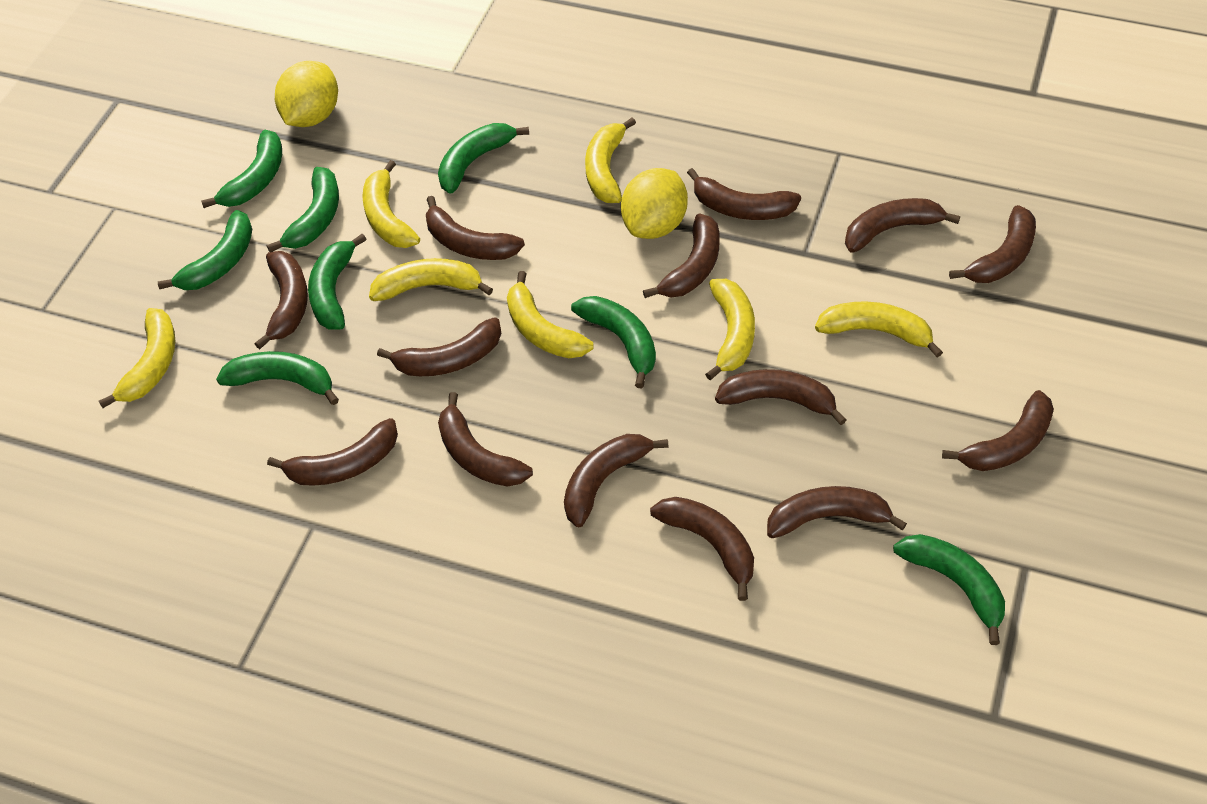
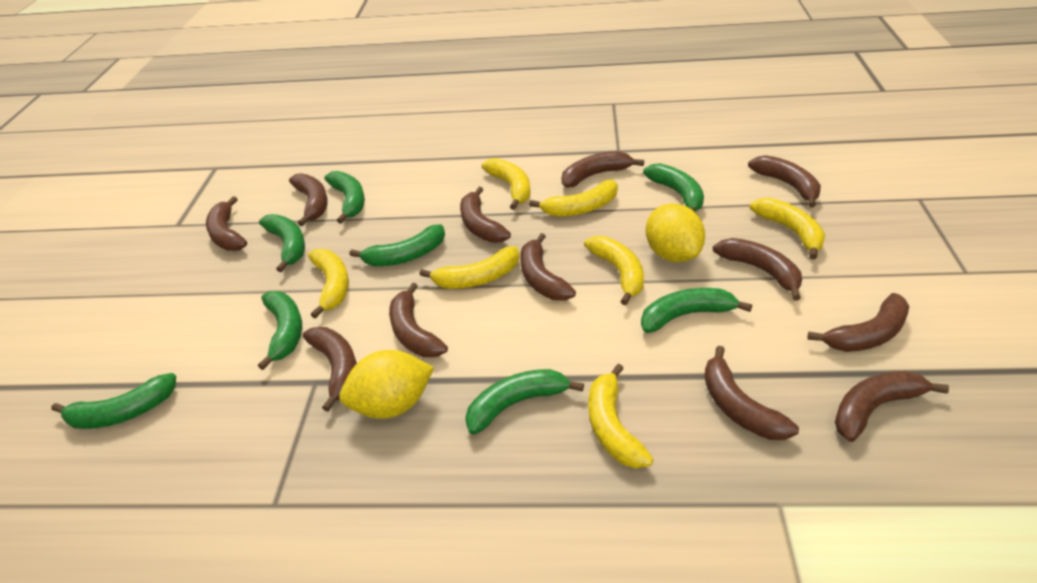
brown banana: 14 -> 12

